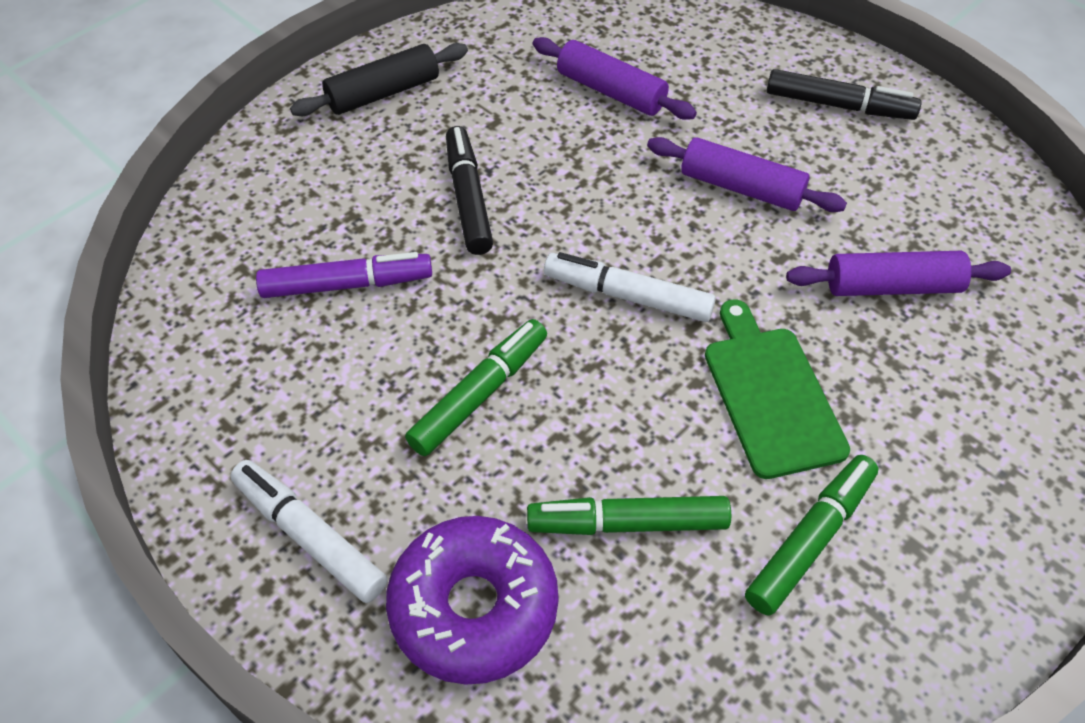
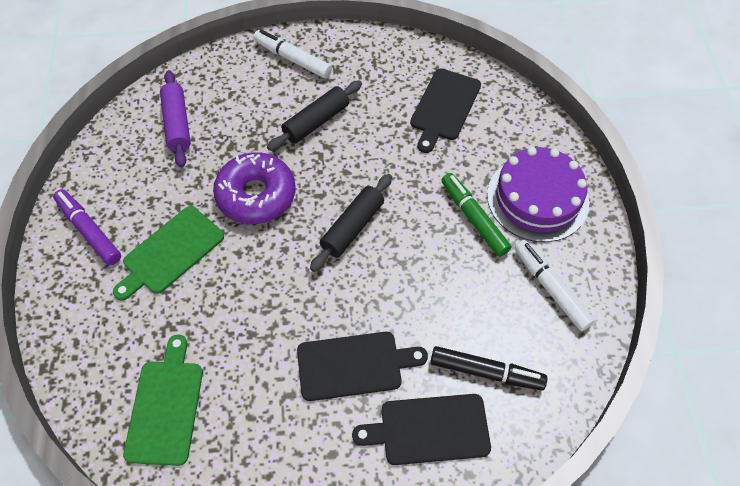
black cutting board: 0 -> 3
black marker: 2 -> 1
black rolling pin: 1 -> 2
green cutting board: 1 -> 2
green marker: 3 -> 1
purple cake: 0 -> 1
purple rolling pin: 3 -> 1

